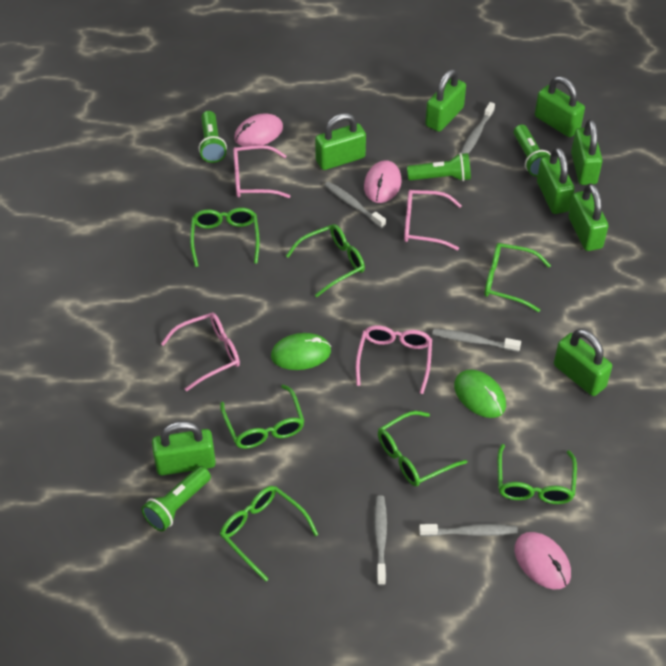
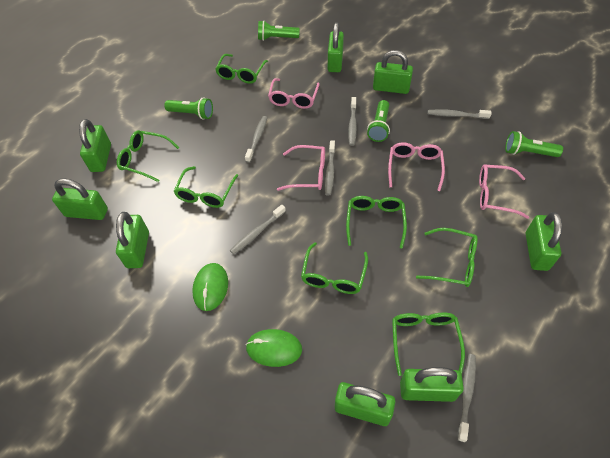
grey toothbrush: 5 -> 6
pink mouse: 3 -> 0

